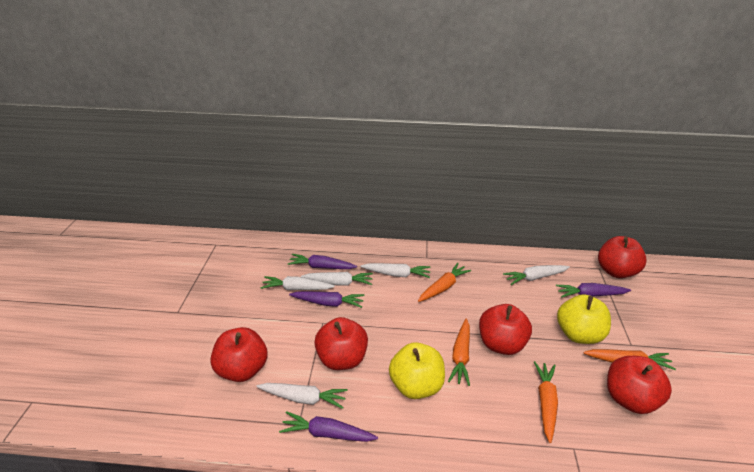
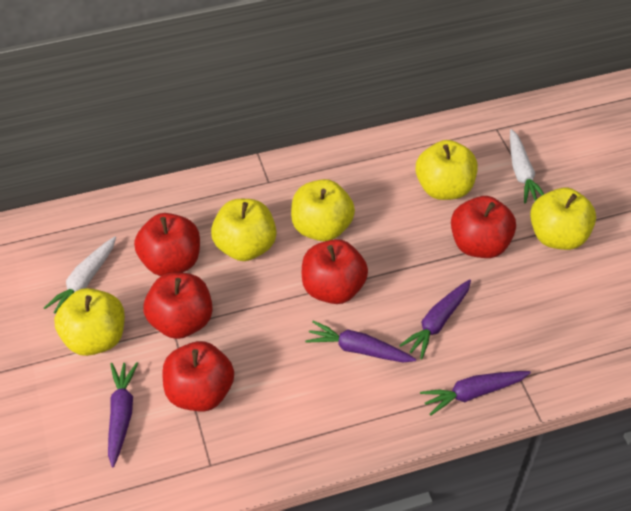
orange carrot: 4 -> 0
white carrot: 5 -> 2
yellow apple: 2 -> 5

